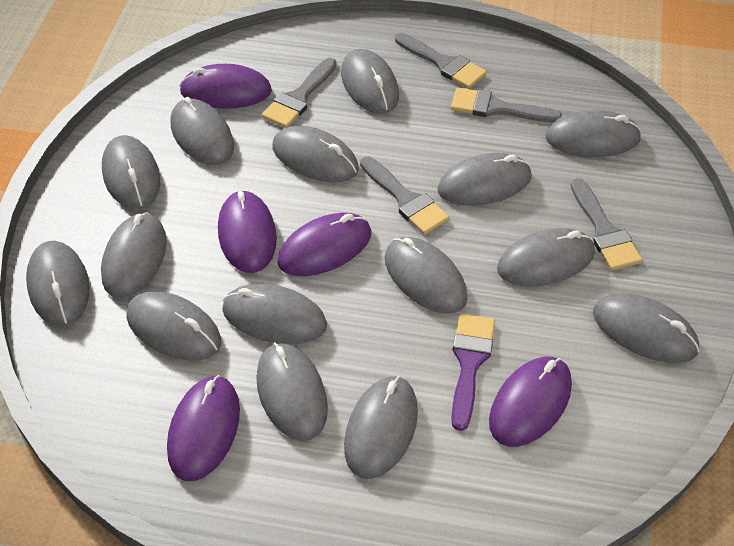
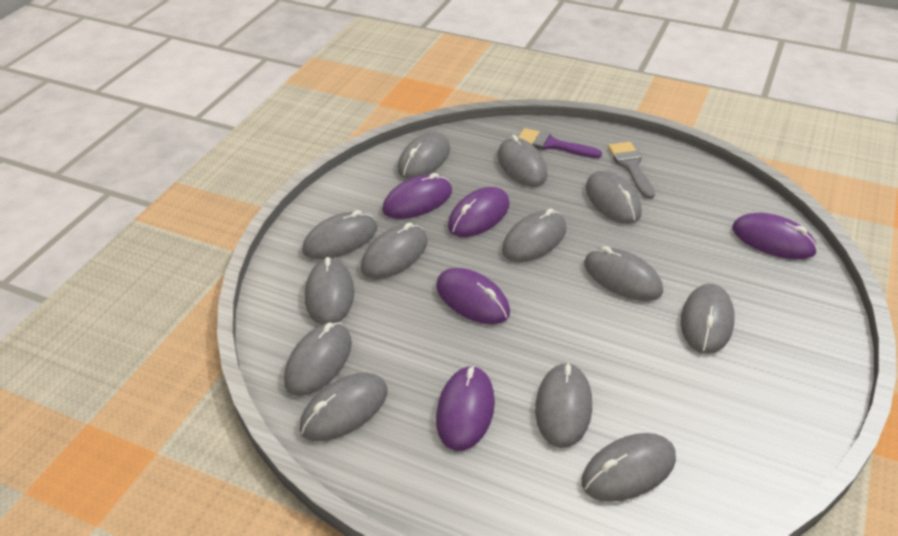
grey brush: 5 -> 1
grey mouse: 15 -> 13

